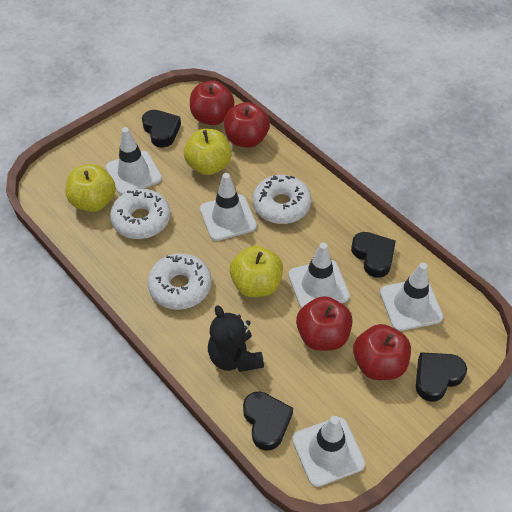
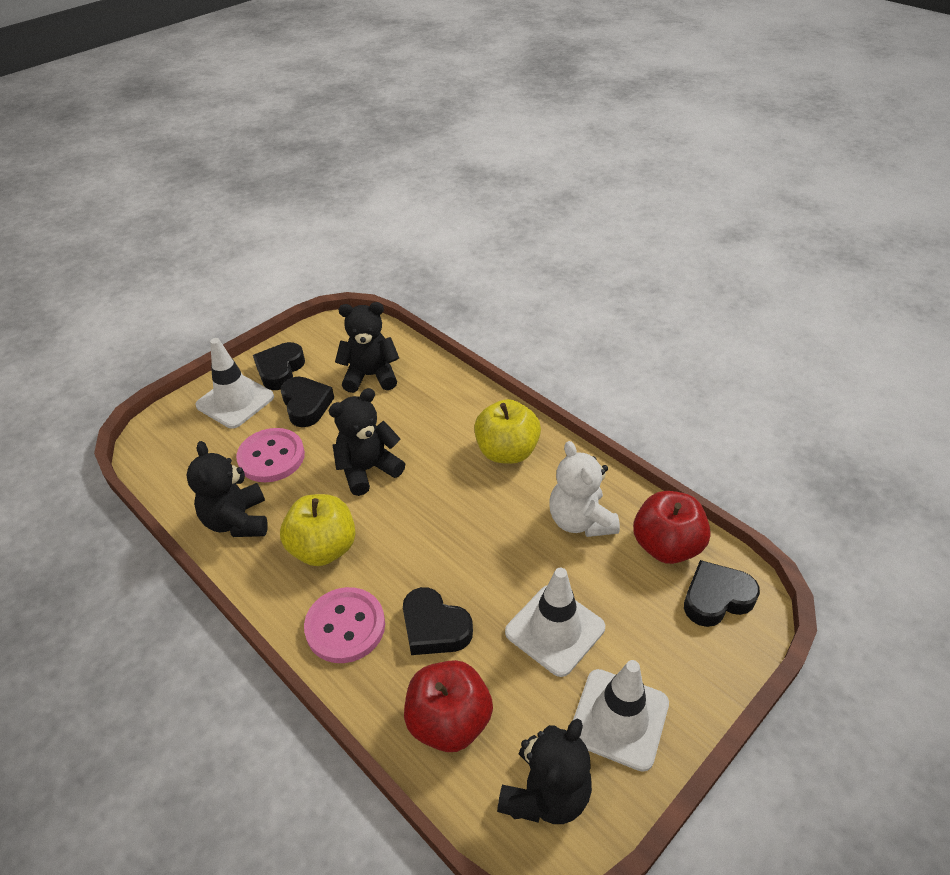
black teddy bear: 1 -> 4
pink button: 0 -> 2
red apple: 4 -> 2
white donut: 3 -> 0
white teddy bear: 0 -> 1
white traffic cone: 5 -> 3
yellow apple: 3 -> 2

